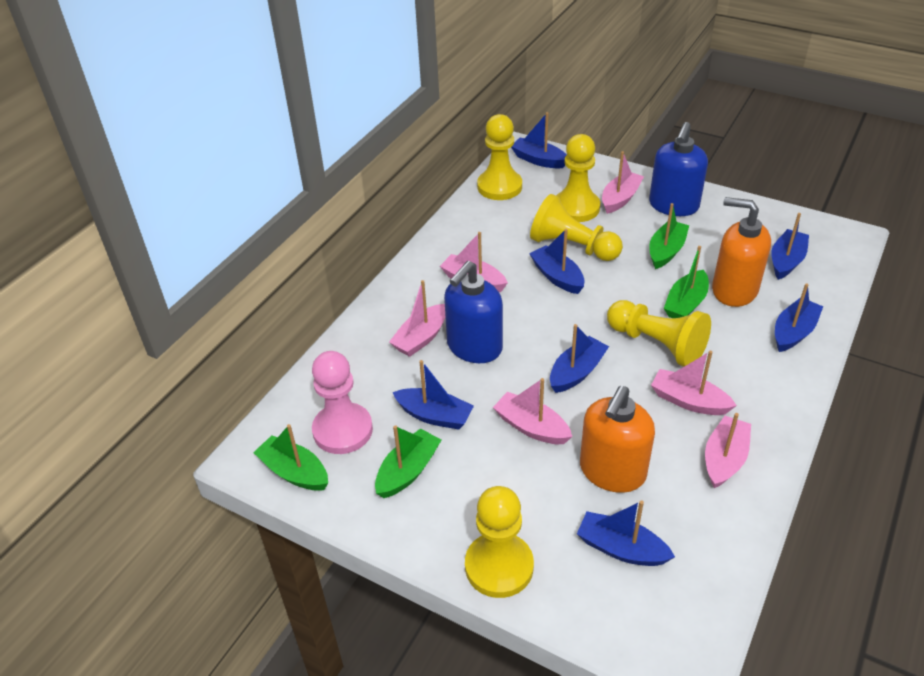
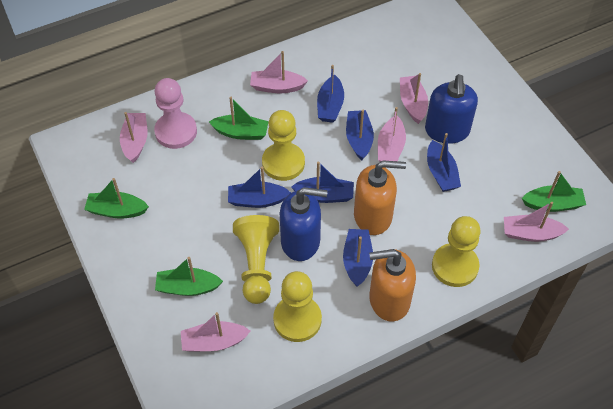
blue boat: 7 -> 6
yellow pawn: 5 -> 4

